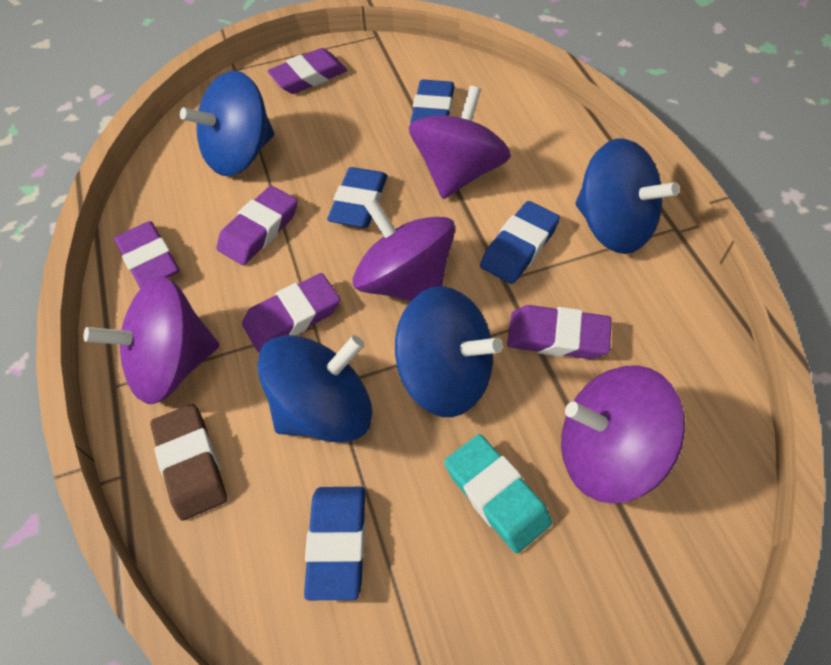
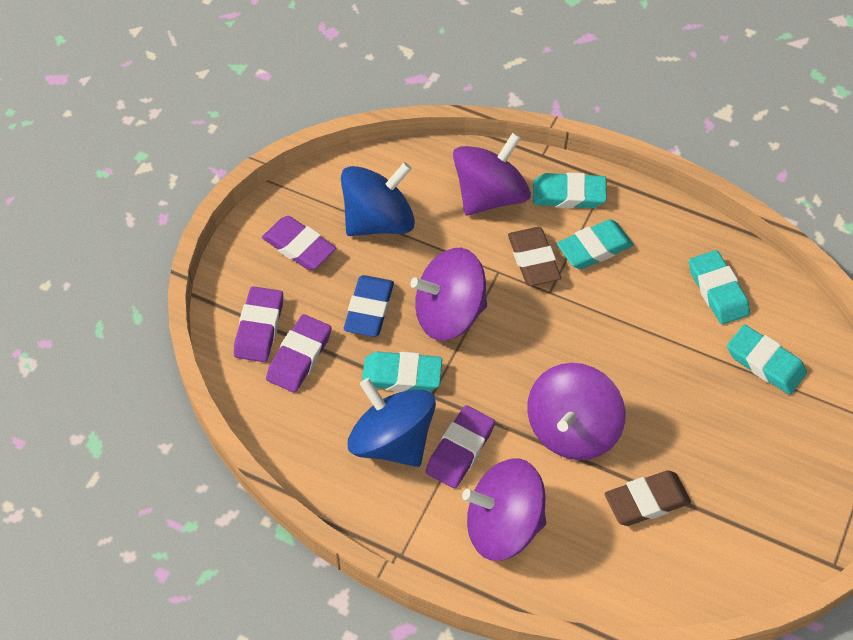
blue eraser: 4 -> 1
blue spinning top: 4 -> 2
brown eraser: 1 -> 2
purple eraser: 5 -> 4
turquoise eraser: 1 -> 5

